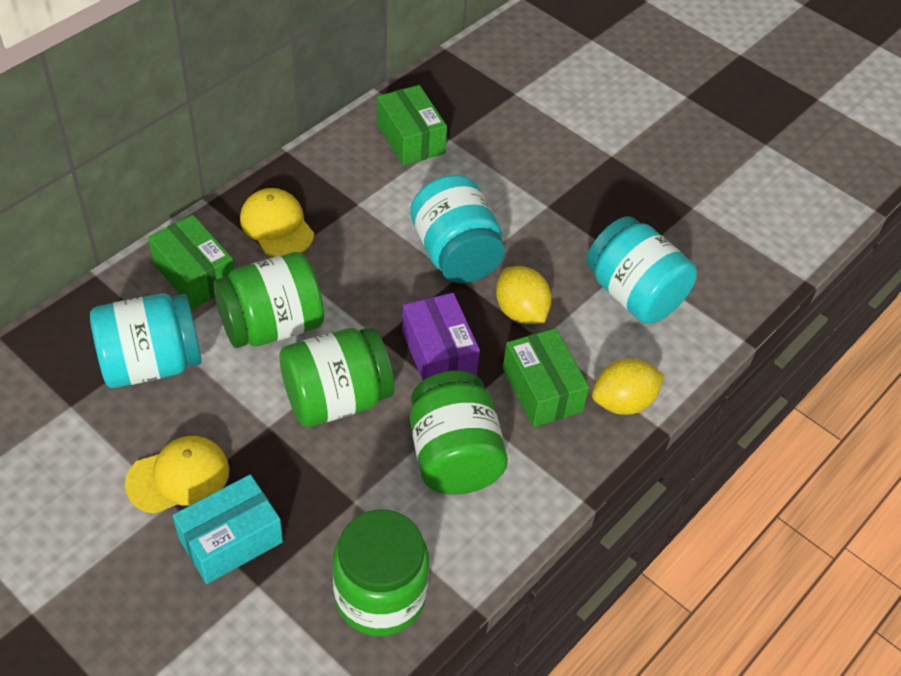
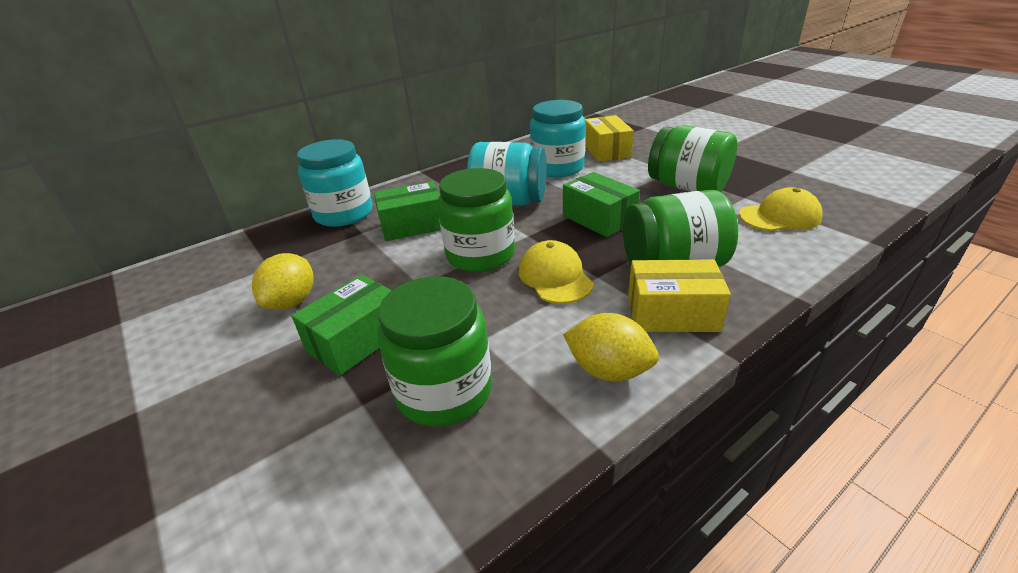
purple box: 1 -> 0
turquoise box: 1 -> 0
yellow box: 0 -> 2

